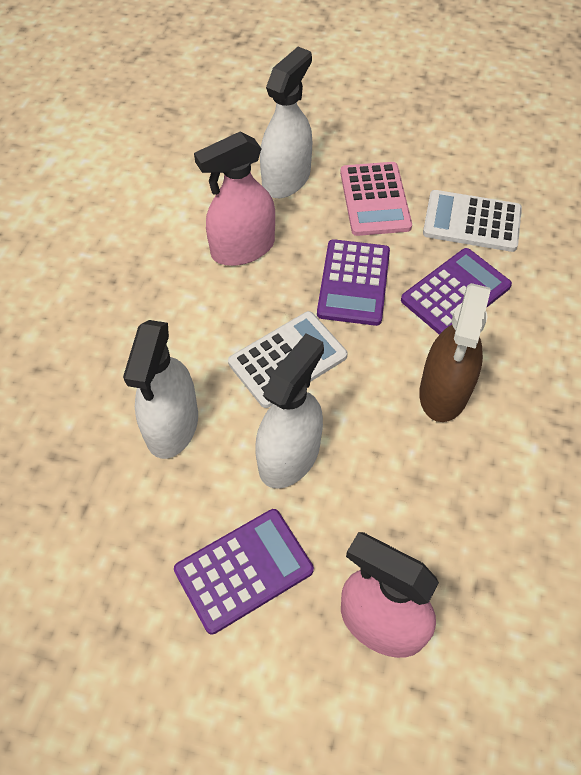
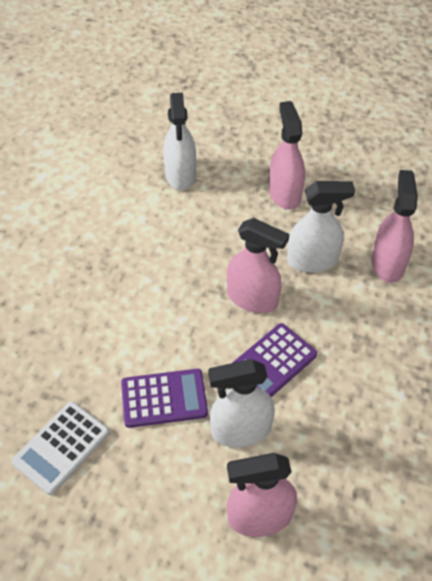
brown spray bottle: 1 -> 0
pink calculator: 1 -> 0
pink spray bottle: 2 -> 4
purple calculator: 3 -> 2
white calculator: 2 -> 1

